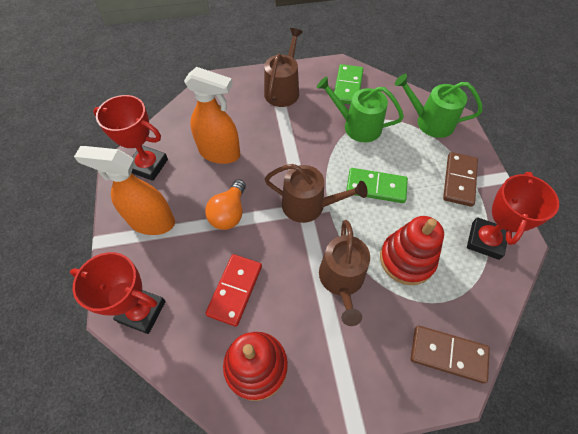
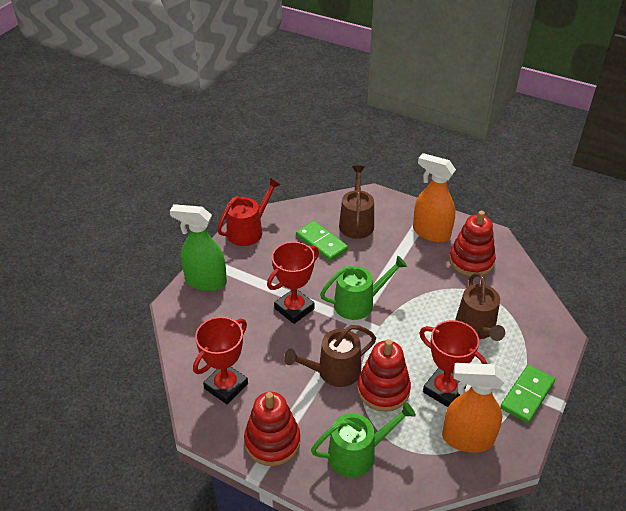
brown domino: 2 -> 0
green spray bottle: 0 -> 1
orange light bulb: 1 -> 0
red domino: 1 -> 0
red stacking toy: 2 -> 3
red watering can: 0 -> 1

